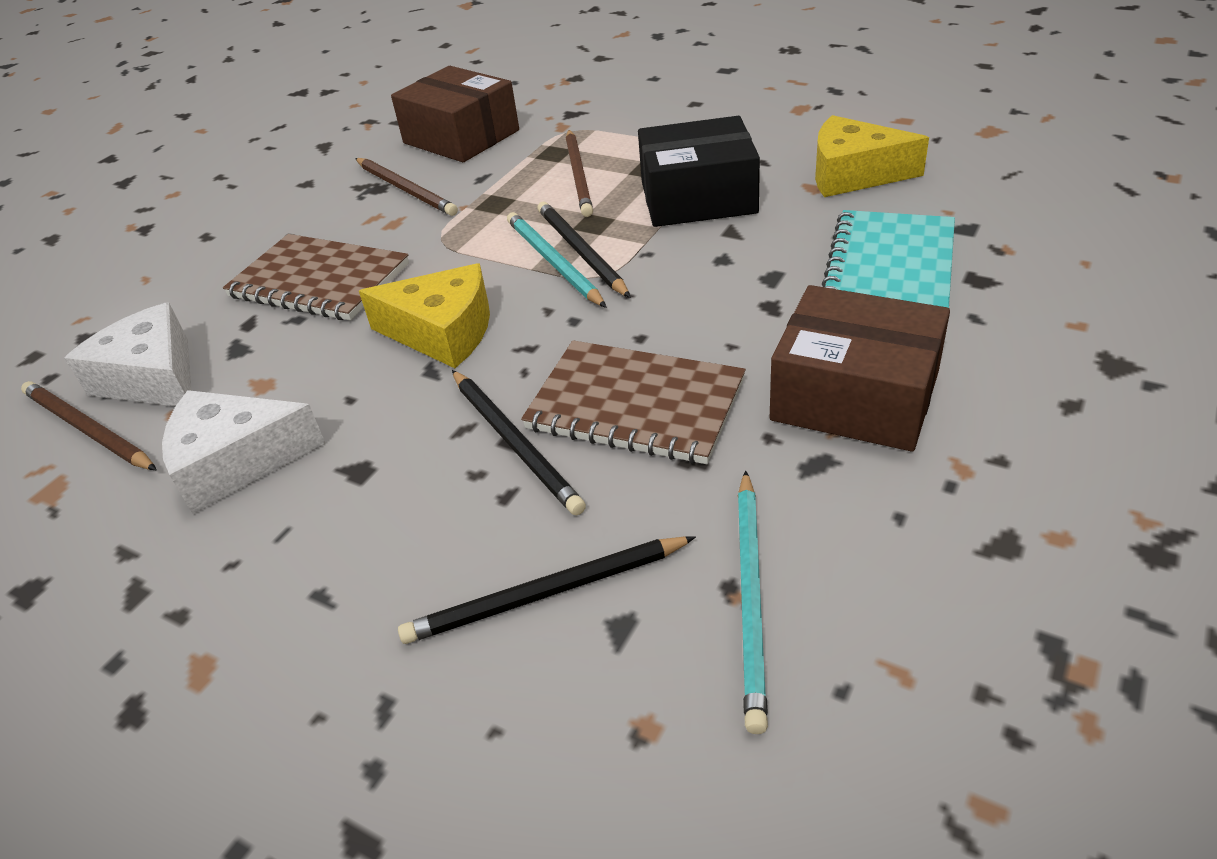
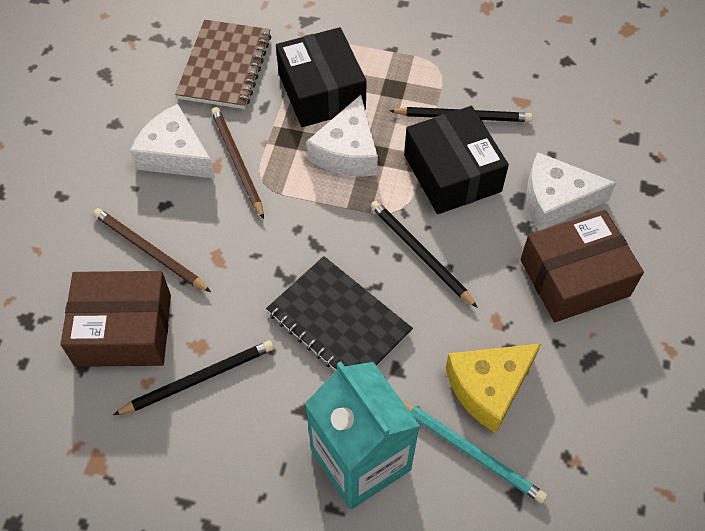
black box: 1 -> 2
black notebook: 0 -> 1
brown notebook: 2 -> 1
brown pencil: 3 -> 2
turquoise carton: 0 -> 1
turquoise notebook: 1 -> 0
turquoise pencil: 2 -> 1
white cheese: 2 -> 3
yellow cheese: 2 -> 1

